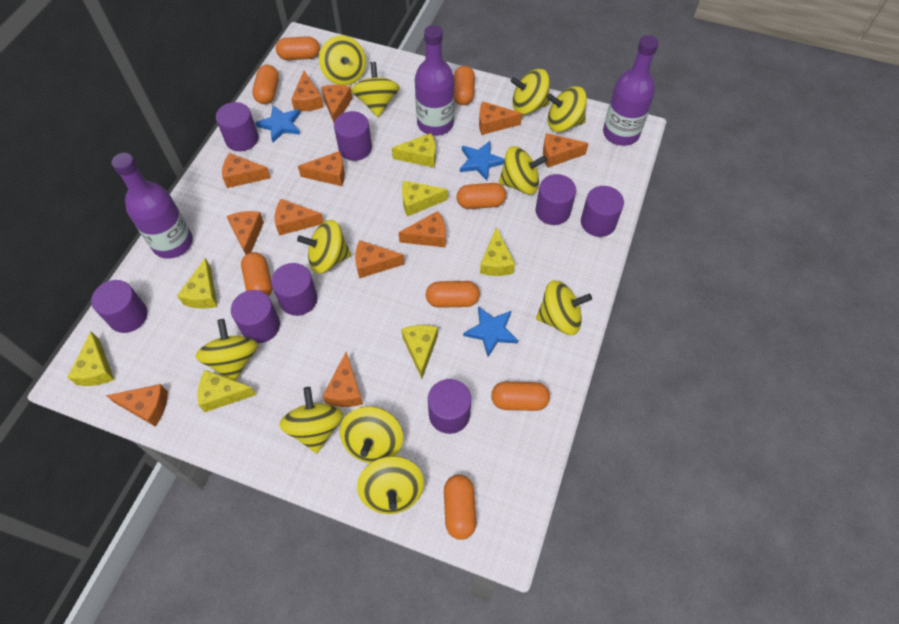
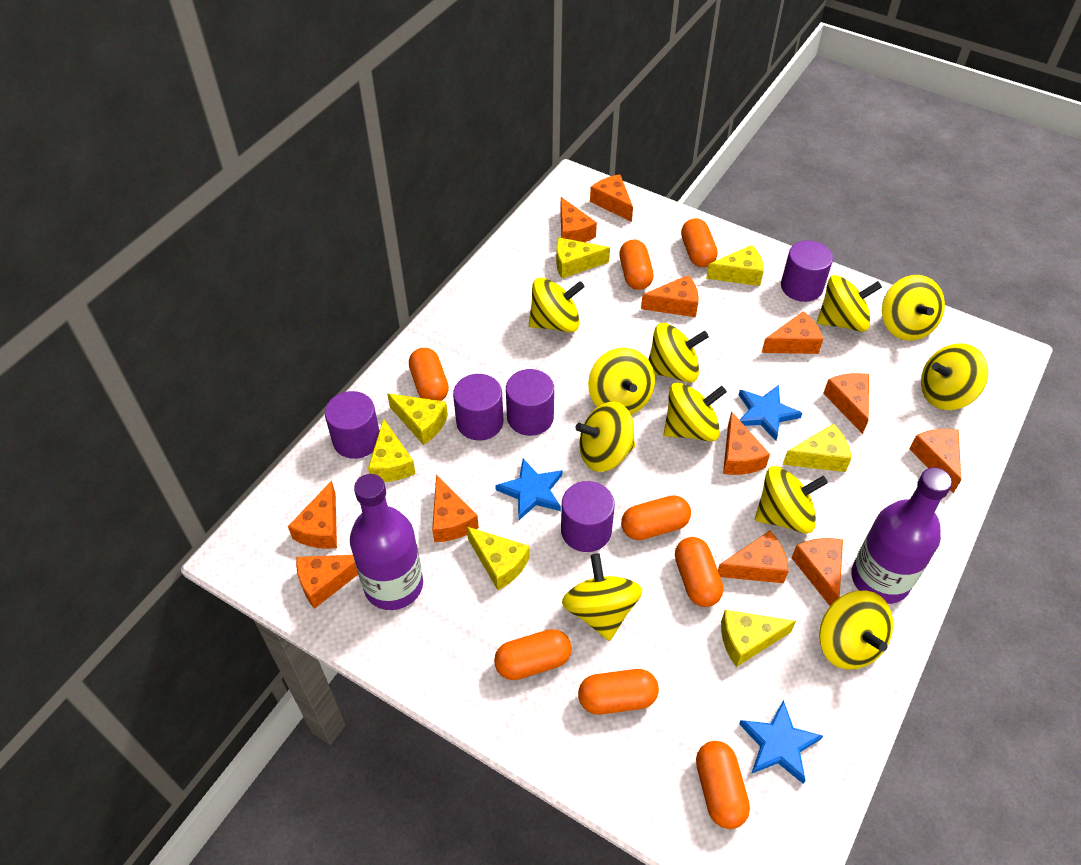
purple bottle: 3 -> 2
purple cylinder: 8 -> 5

